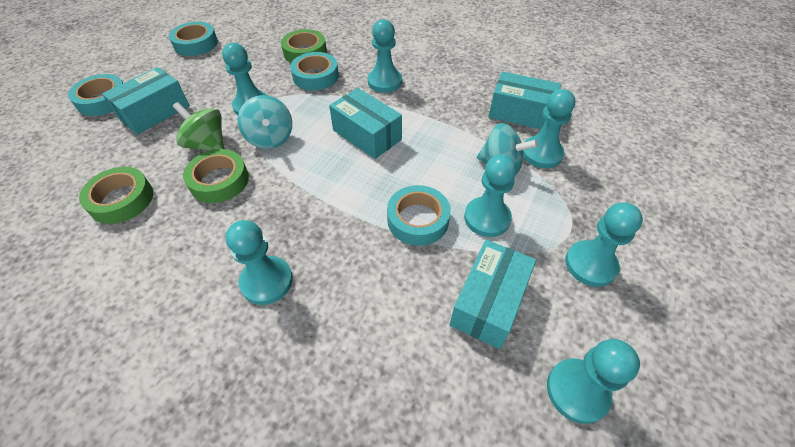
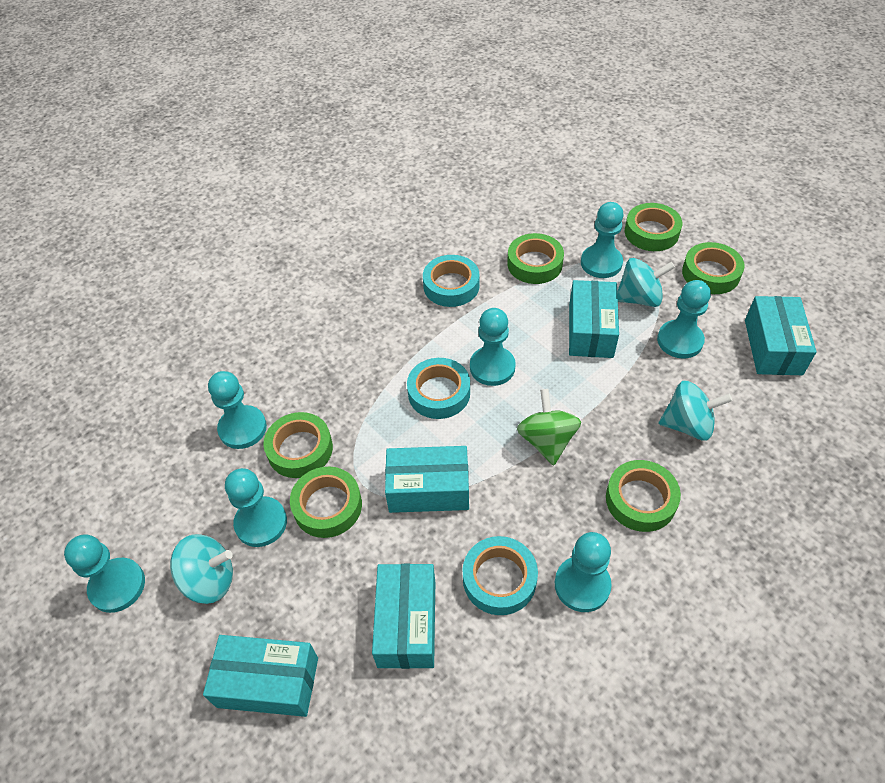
green tape: 3 -> 6
turquoise box: 4 -> 5
turquoise spinning top: 2 -> 3
turquoise tape: 4 -> 3

